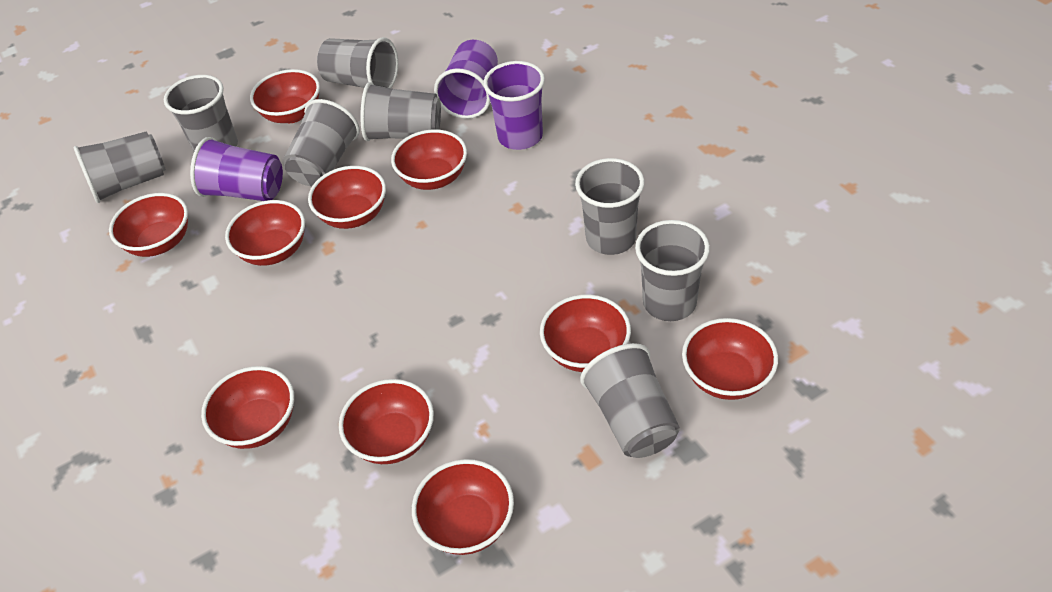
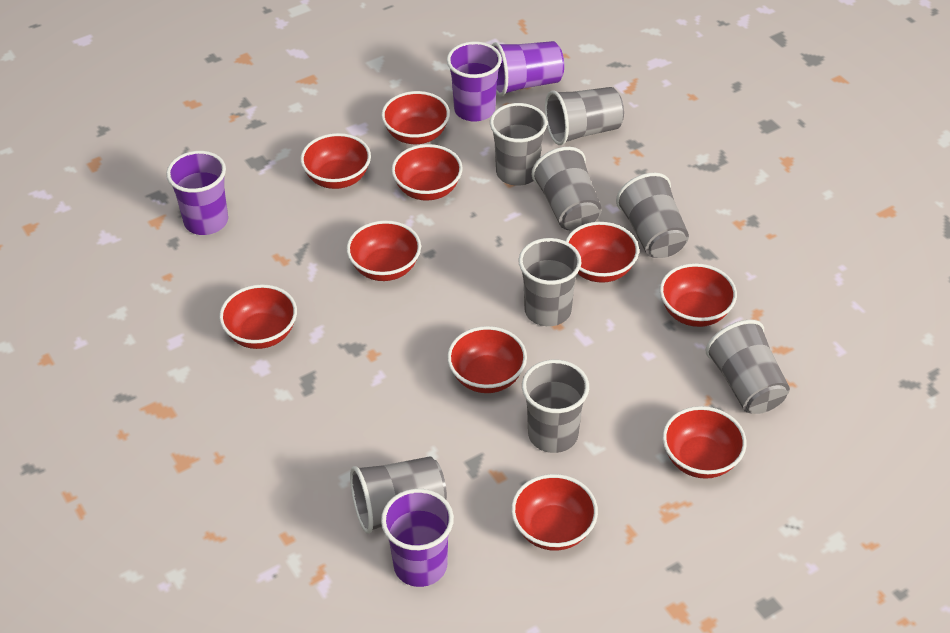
purple cup: 3 -> 4

